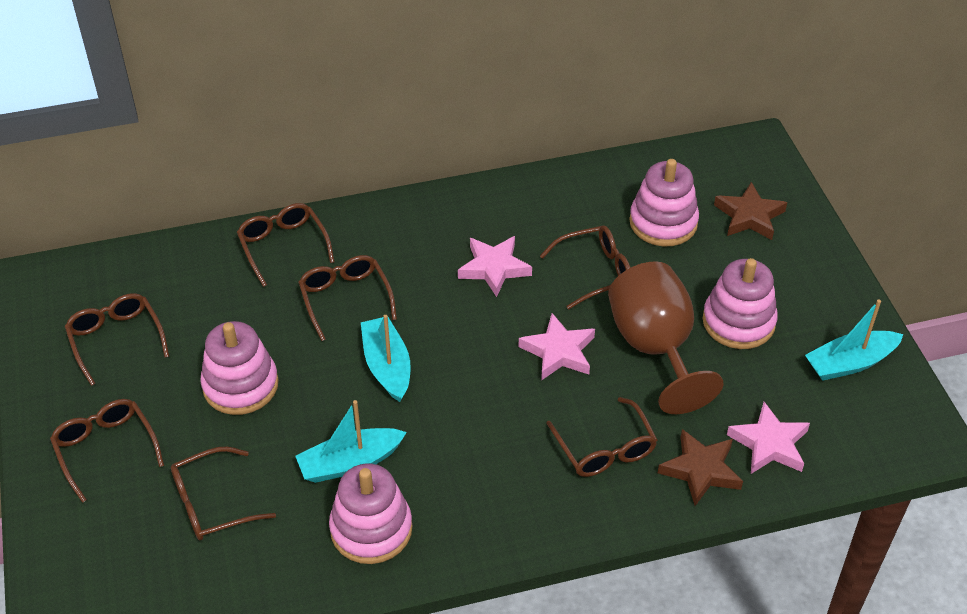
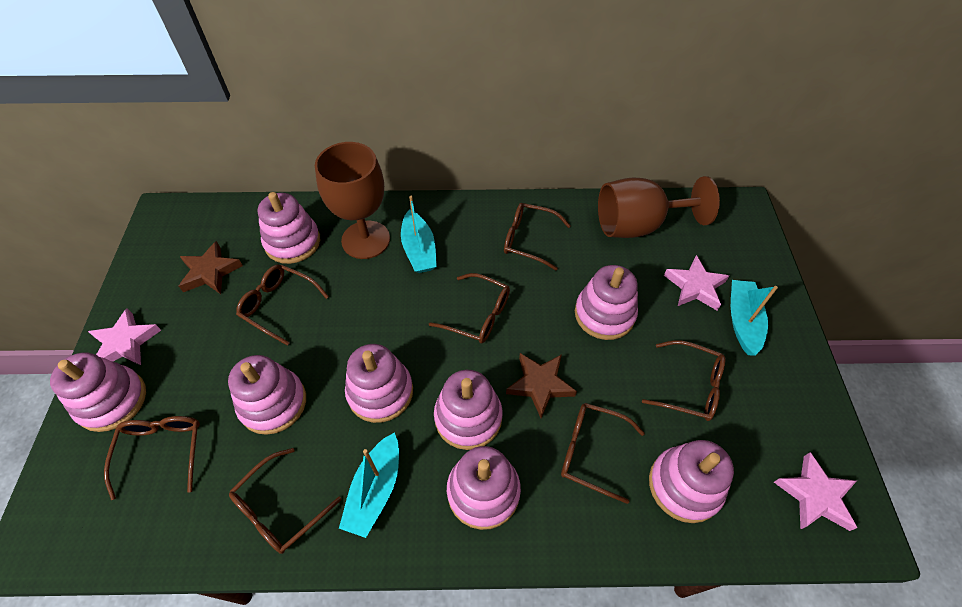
brown goblet: 1 -> 2
pink stacking toy: 4 -> 8

